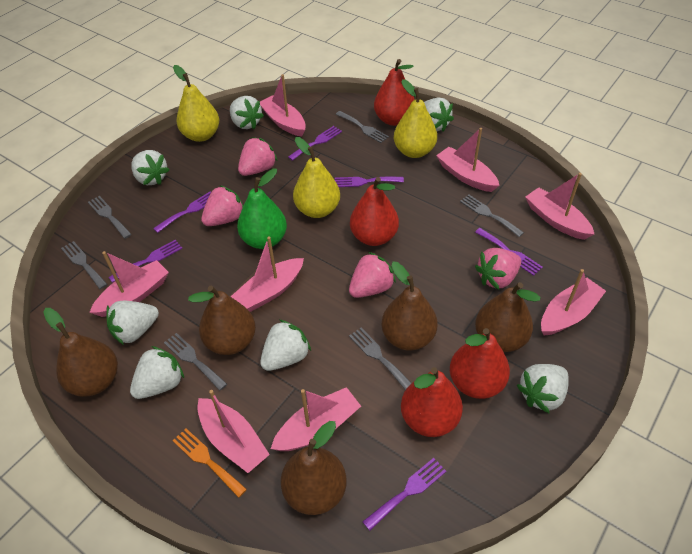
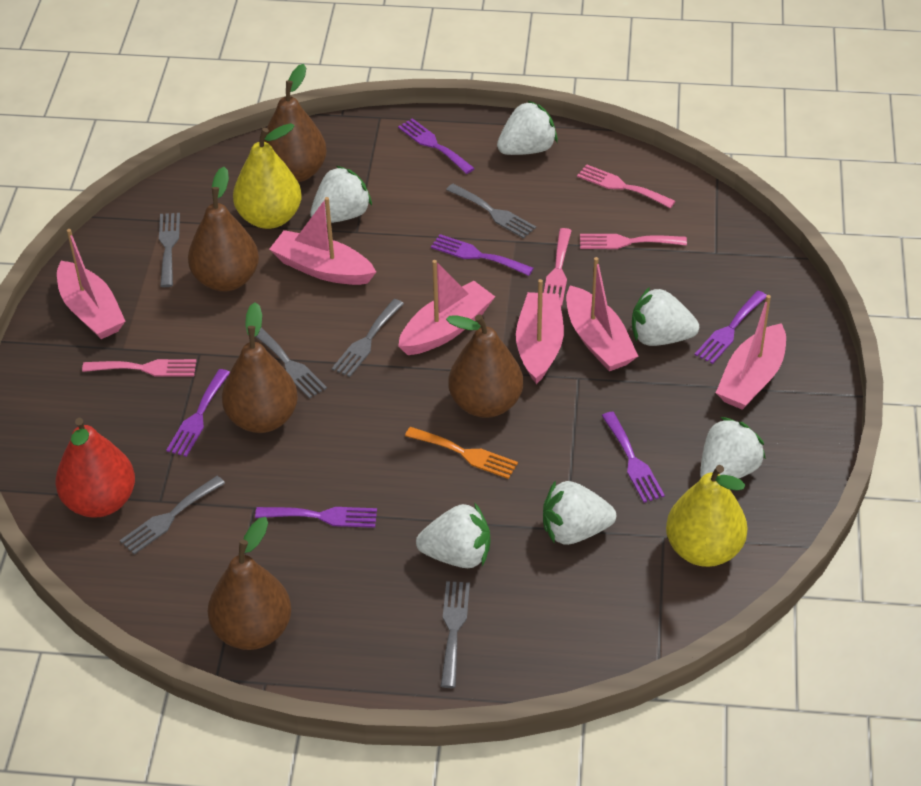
green pear: 1 -> 0
pink boat: 8 -> 6
pink fork: 0 -> 4
pink strawberry: 4 -> 0
red pear: 4 -> 1
white strawberry: 7 -> 6
yellow pear: 3 -> 2

